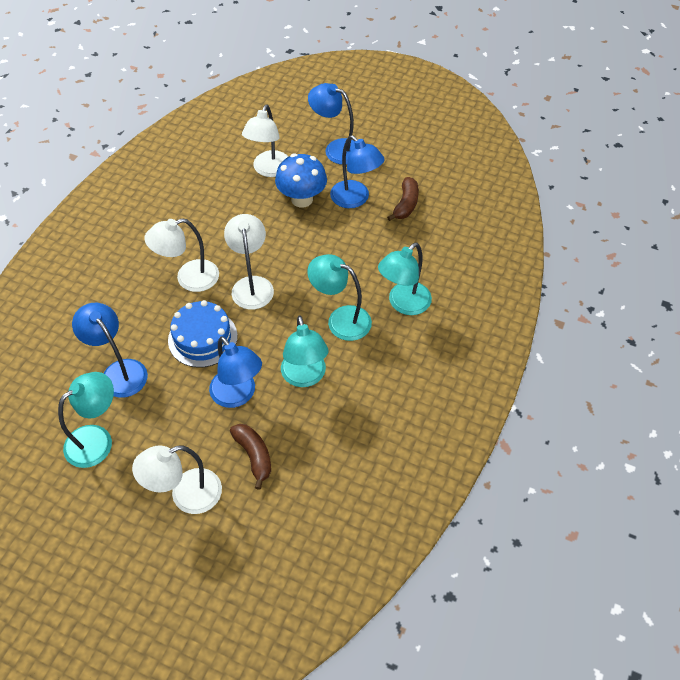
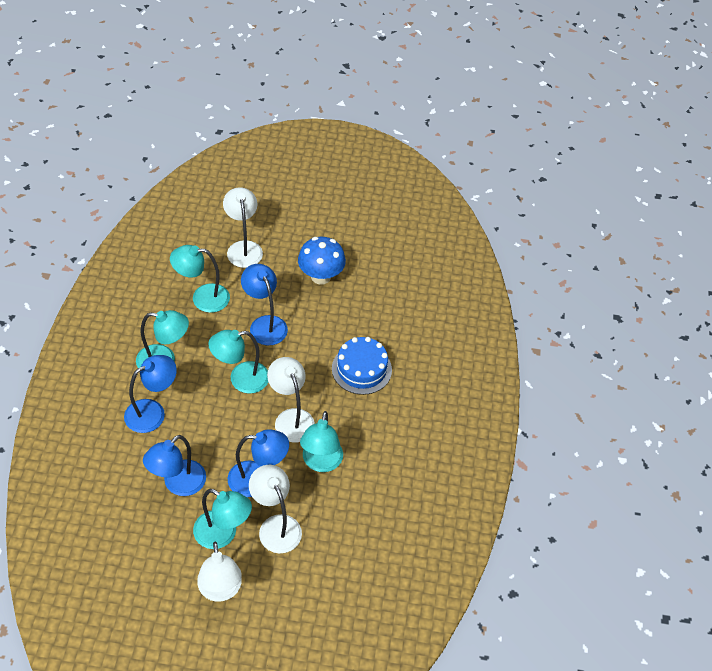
brown banana: 2 -> 0
turquoise lamp: 4 -> 5

